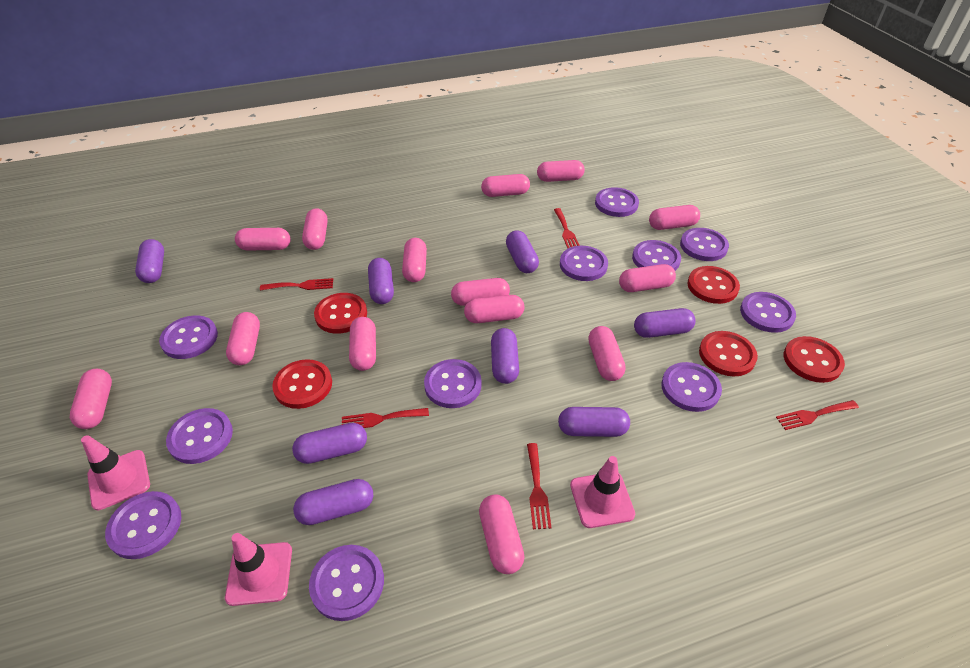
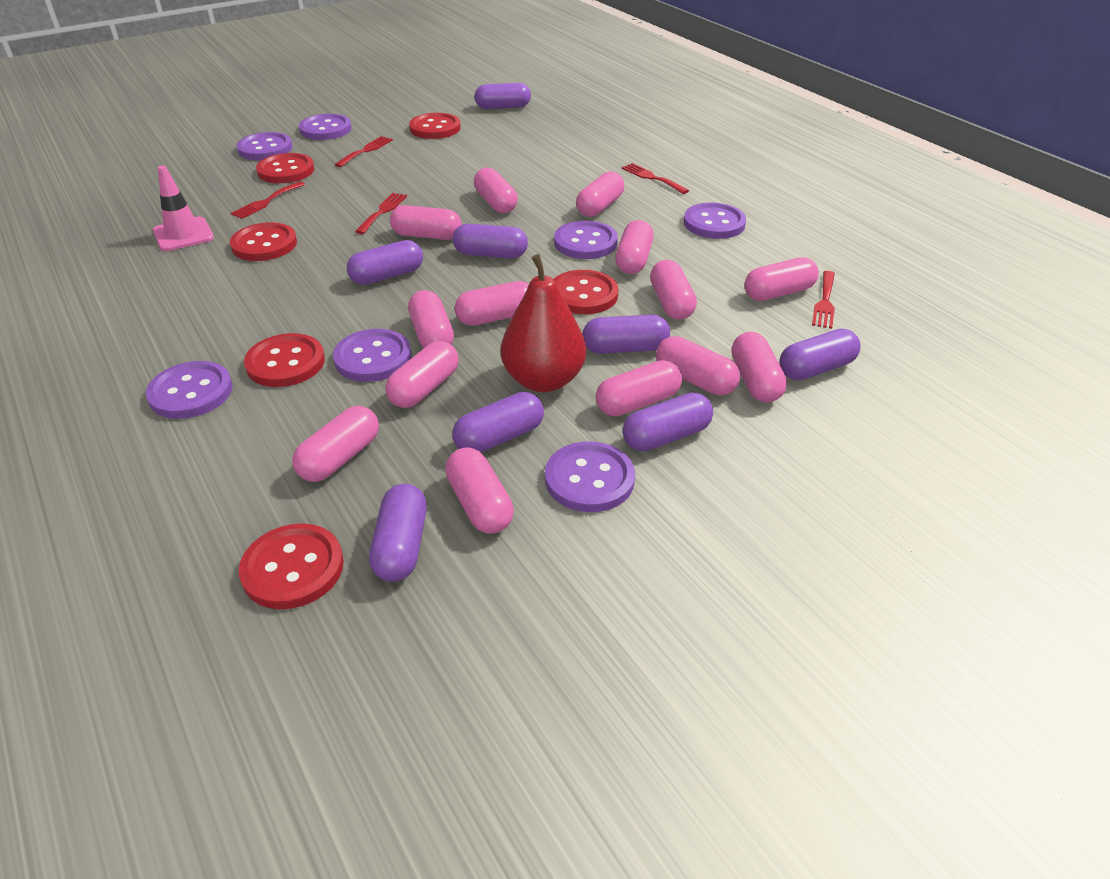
pink traffic cone: 3 -> 1
purple button: 11 -> 7
red button: 5 -> 6
red pear: 0 -> 1

